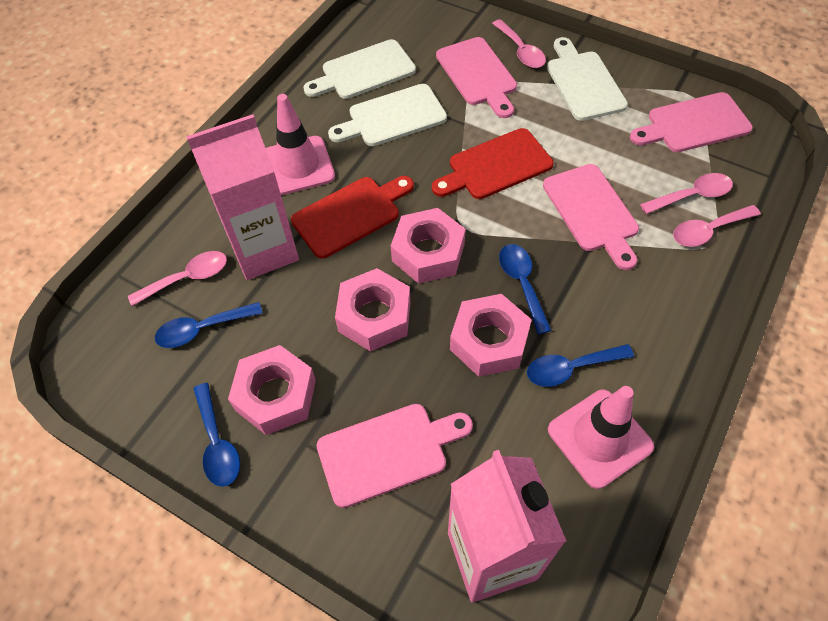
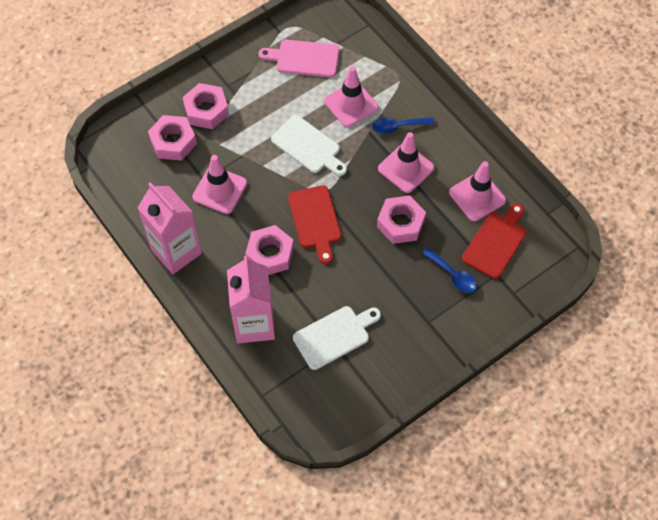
blue spoon: 4 -> 2
pink cutting board: 4 -> 1
pink spoon: 4 -> 0
pink traffic cone: 2 -> 4
white cutting board: 3 -> 2

